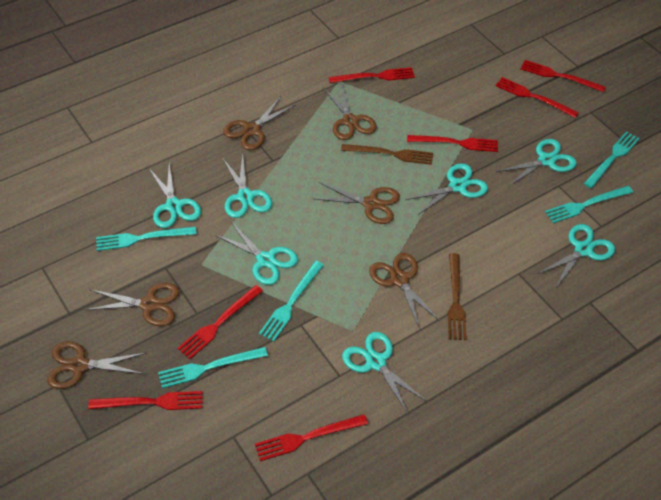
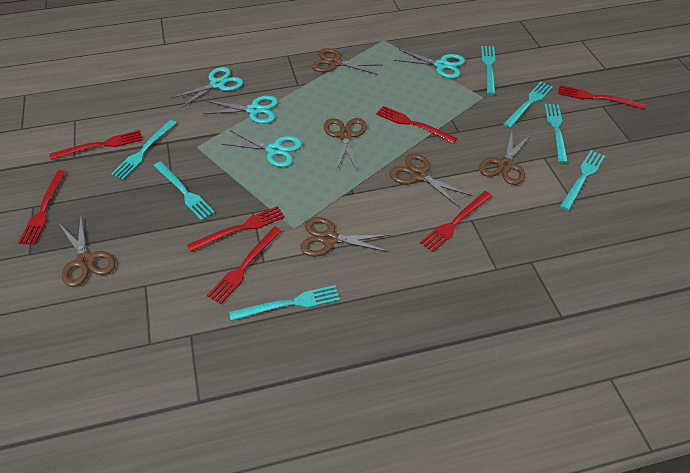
brown fork: 2 -> 0
turquoise fork: 5 -> 7
turquoise scissors: 7 -> 4

